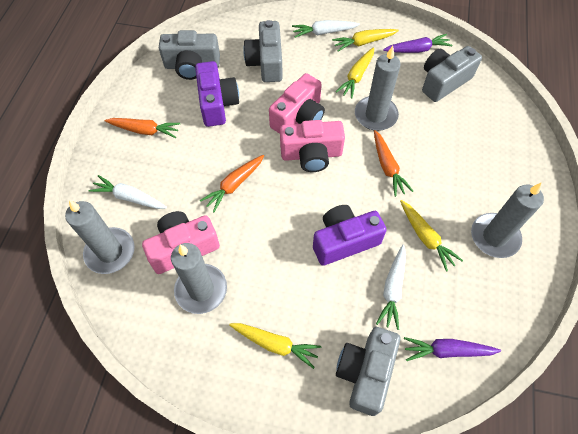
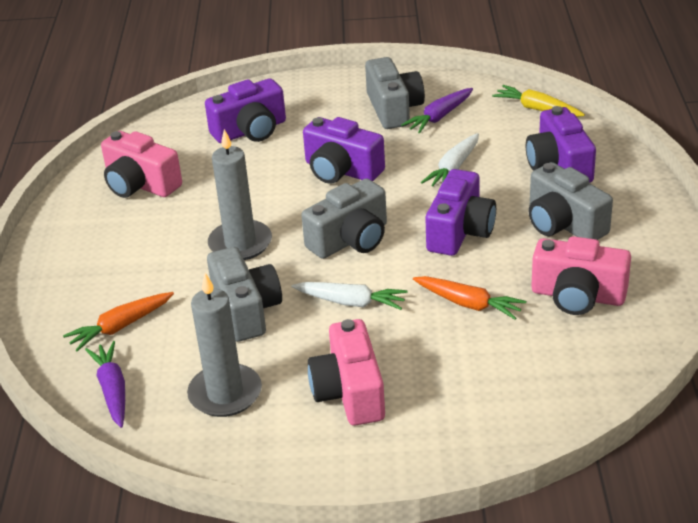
grey candle: 4 -> 2
orange carrot: 3 -> 2
purple camera: 2 -> 4
white carrot: 3 -> 2
yellow carrot: 4 -> 1

